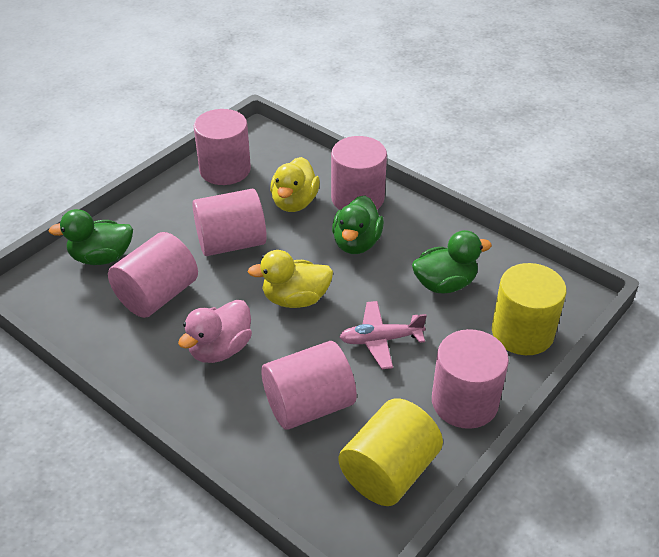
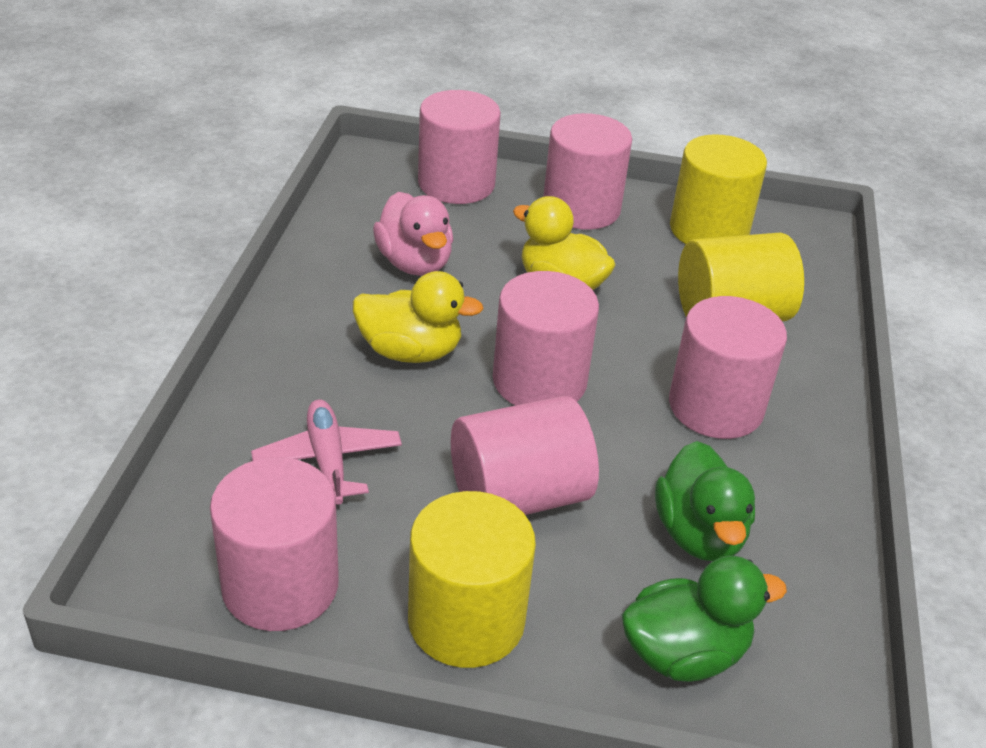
green duck: 3 -> 2
yellow cylinder: 2 -> 3

